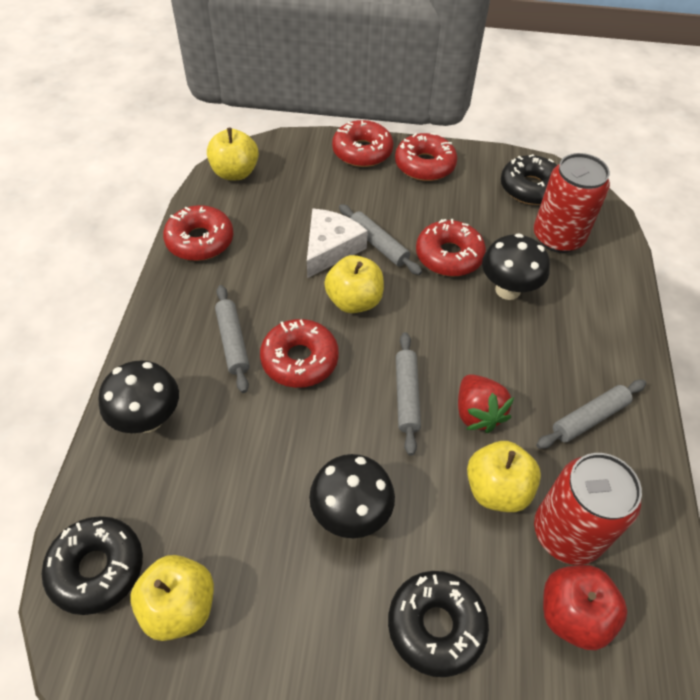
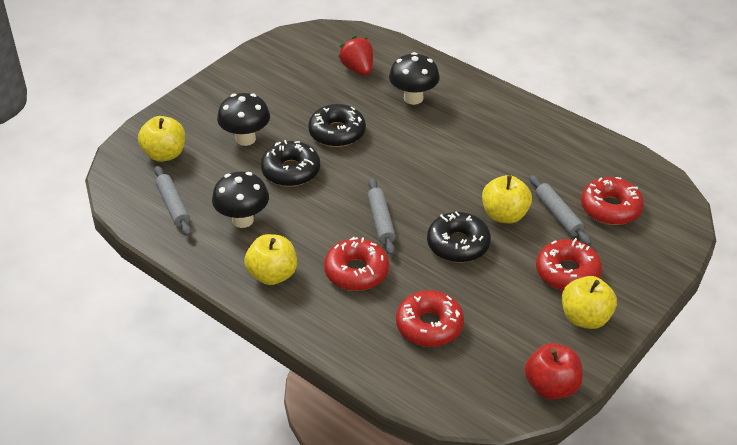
grey rolling pin: 4 -> 3
red can: 2 -> 0
red donut: 5 -> 4
white cheese: 1 -> 0

